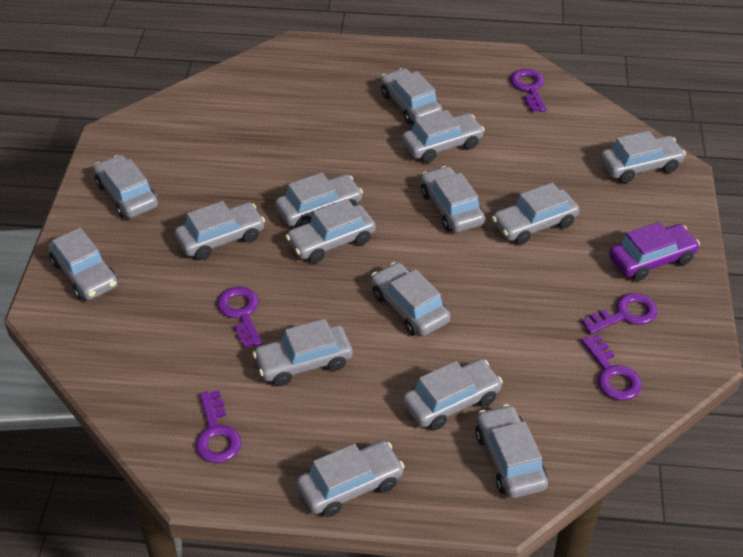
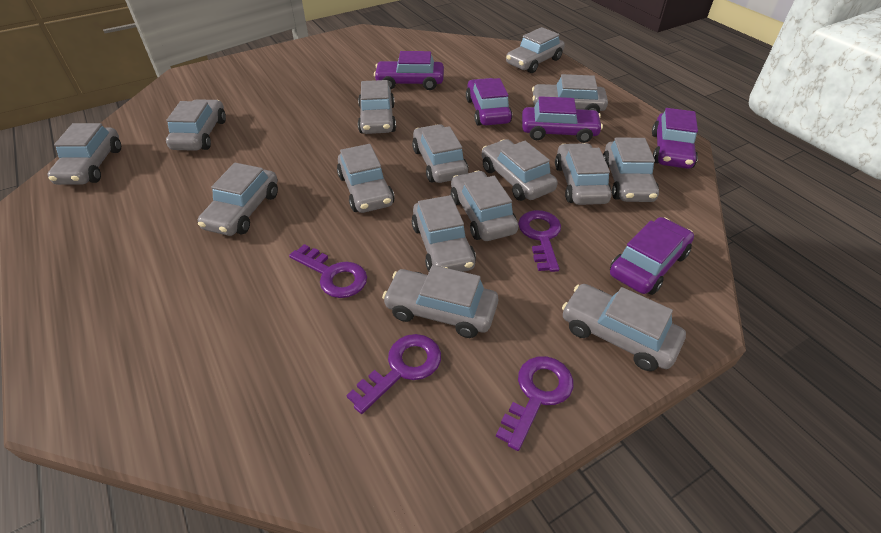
purple car: 1 -> 5
purple key: 5 -> 4

